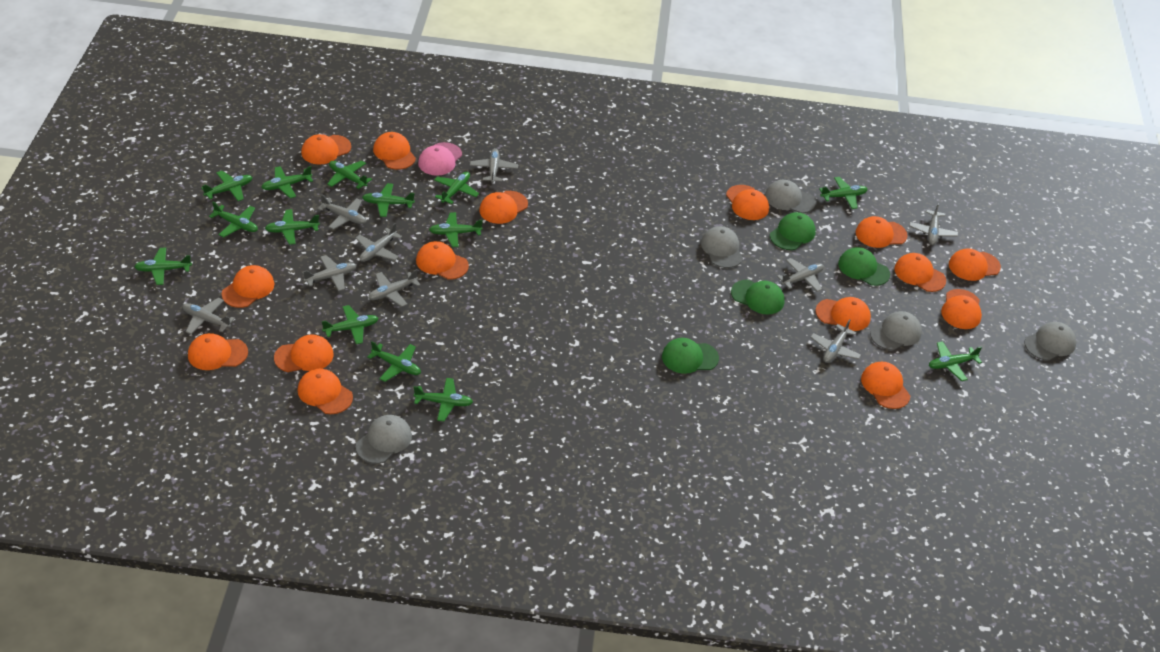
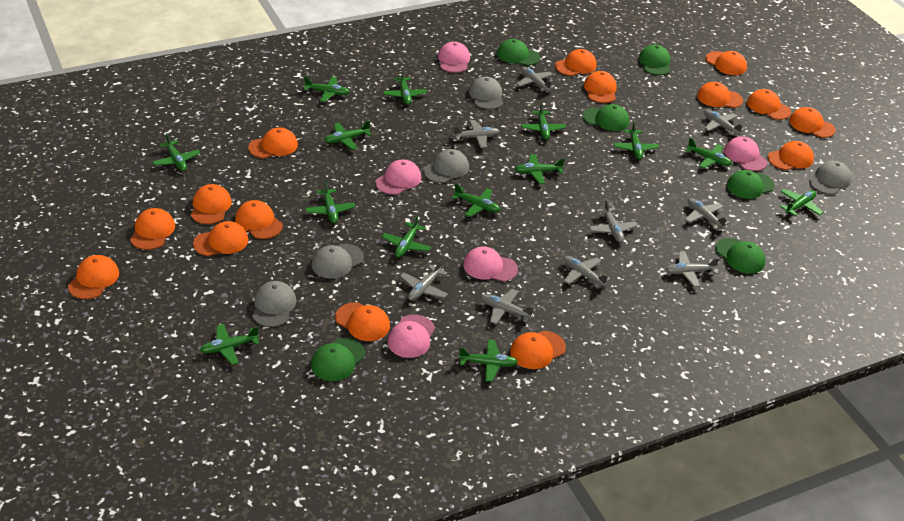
green cap: 4 -> 6
pink cap: 1 -> 5

